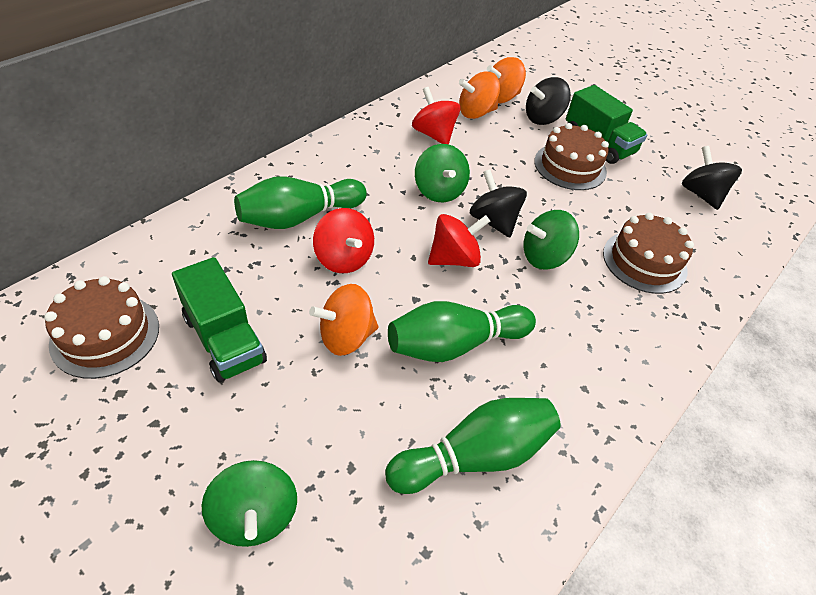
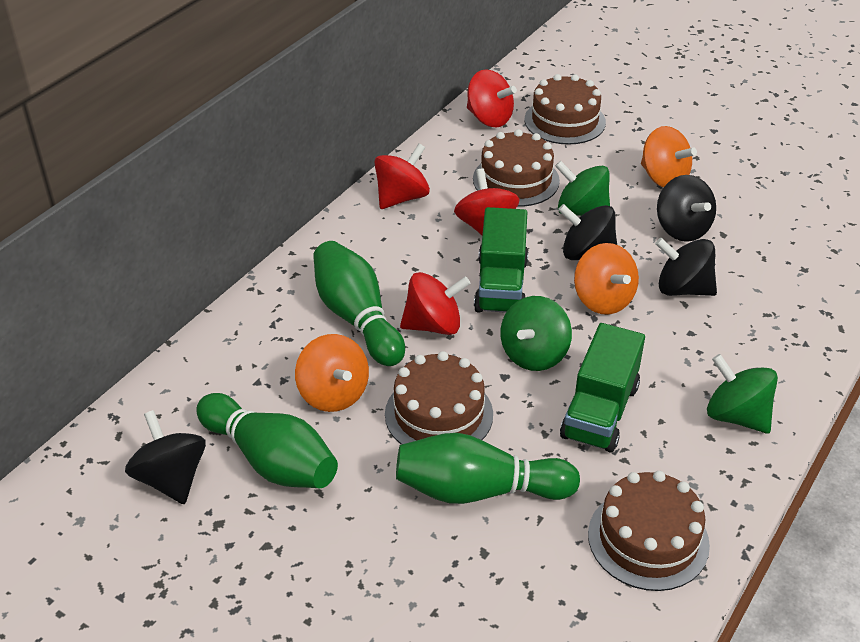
black spinning top: 3 -> 4
brown cake: 3 -> 4
red spinning top: 3 -> 4

